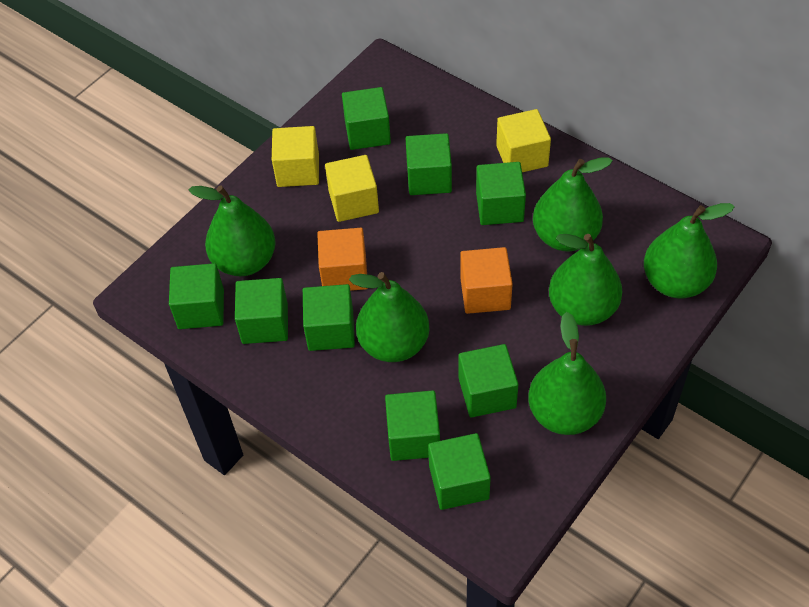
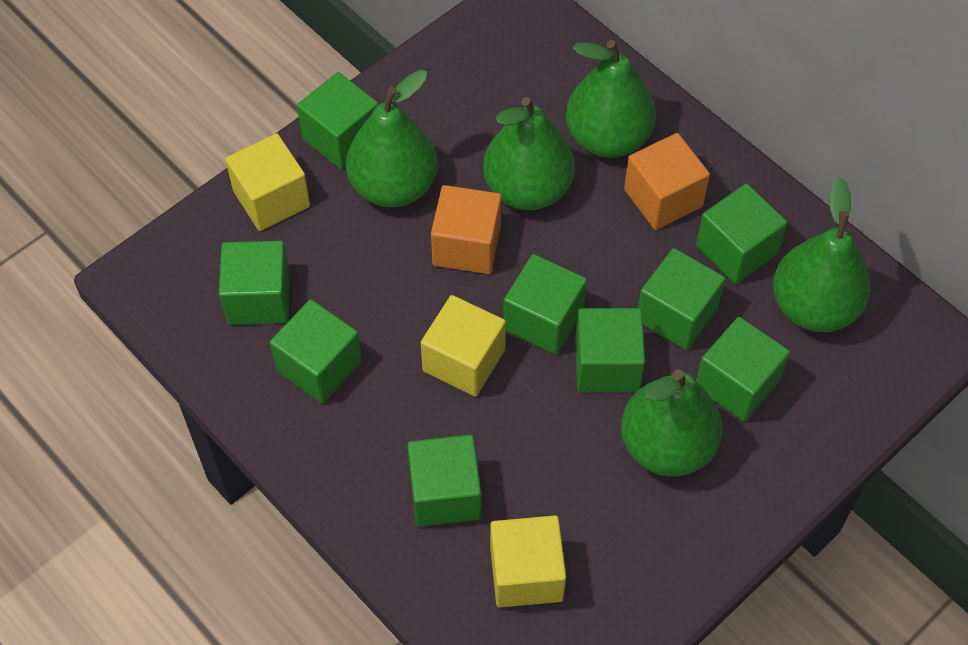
green pear: 6 -> 5

